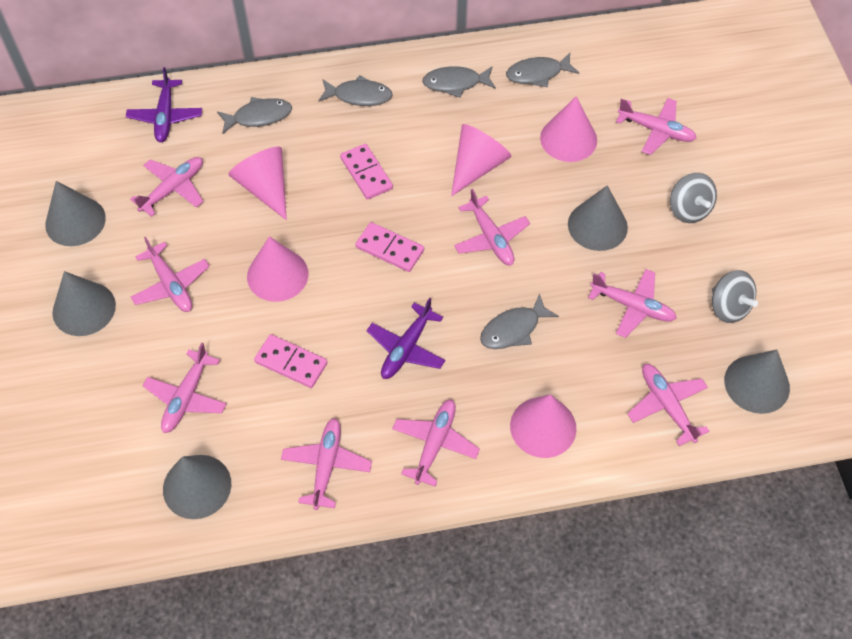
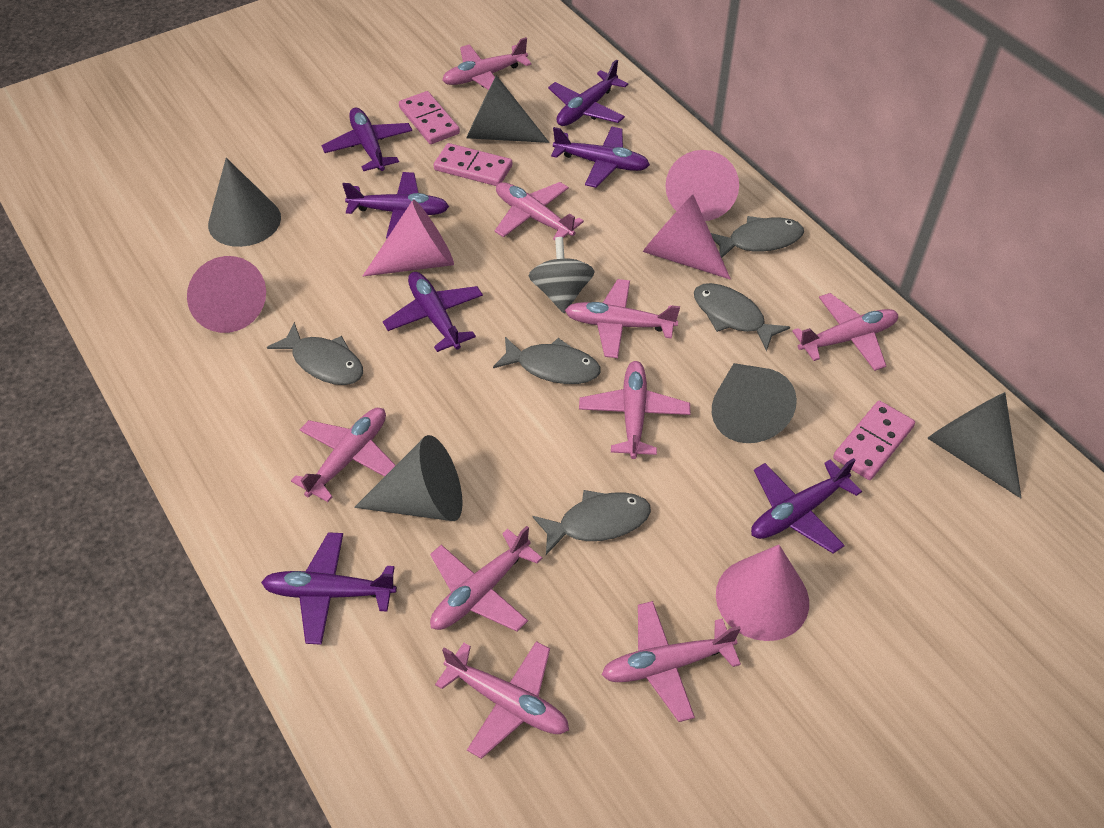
grey spinning top: 2 -> 1
purple plane: 2 -> 7

